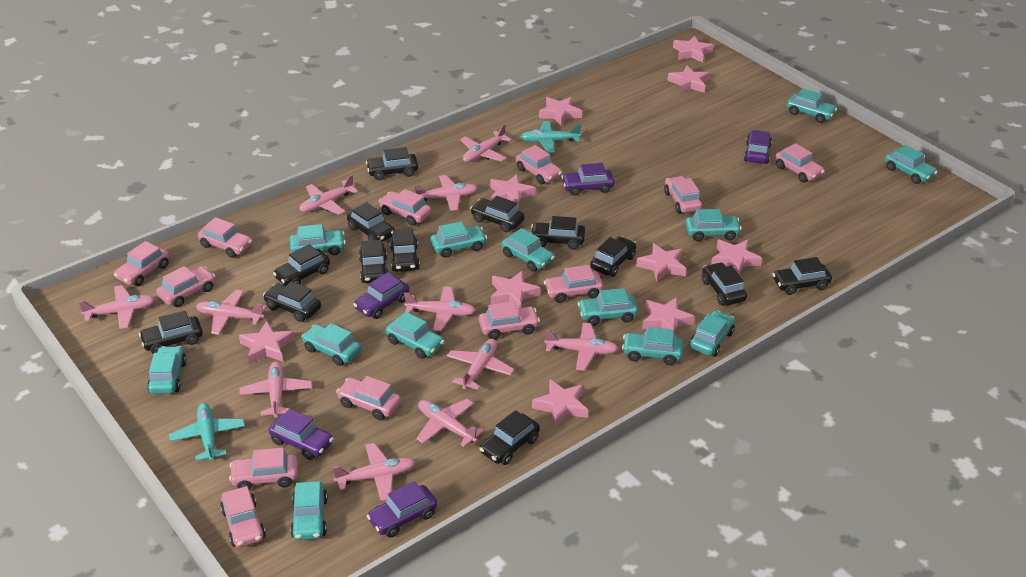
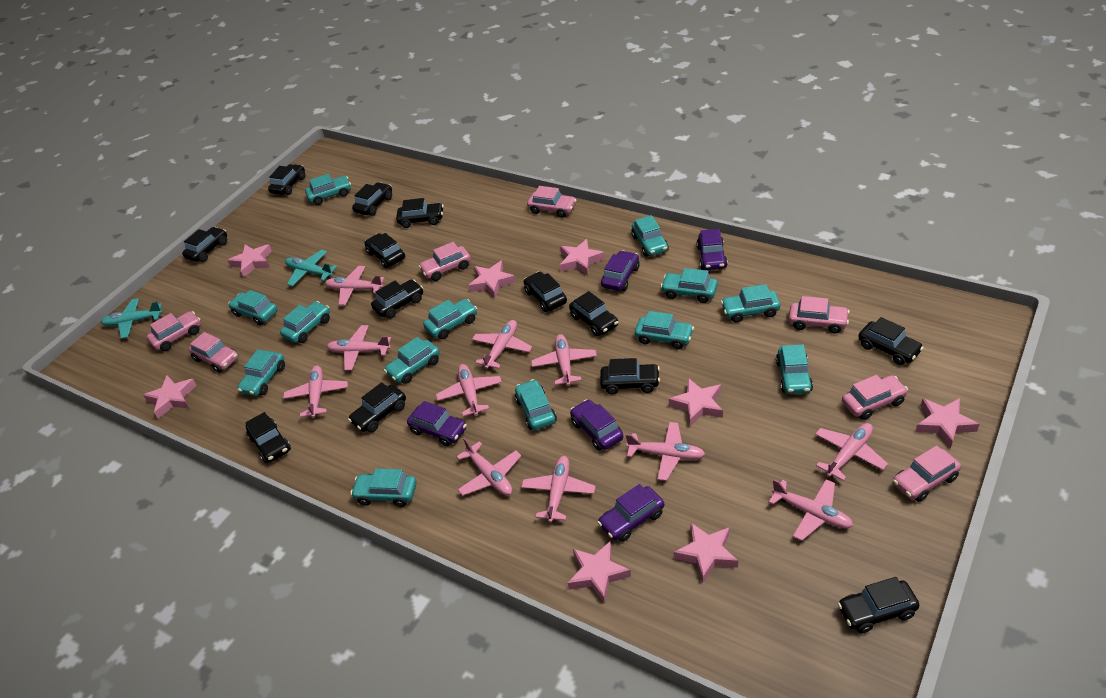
pink car: 12 -> 7
pink star: 10 -> 8

